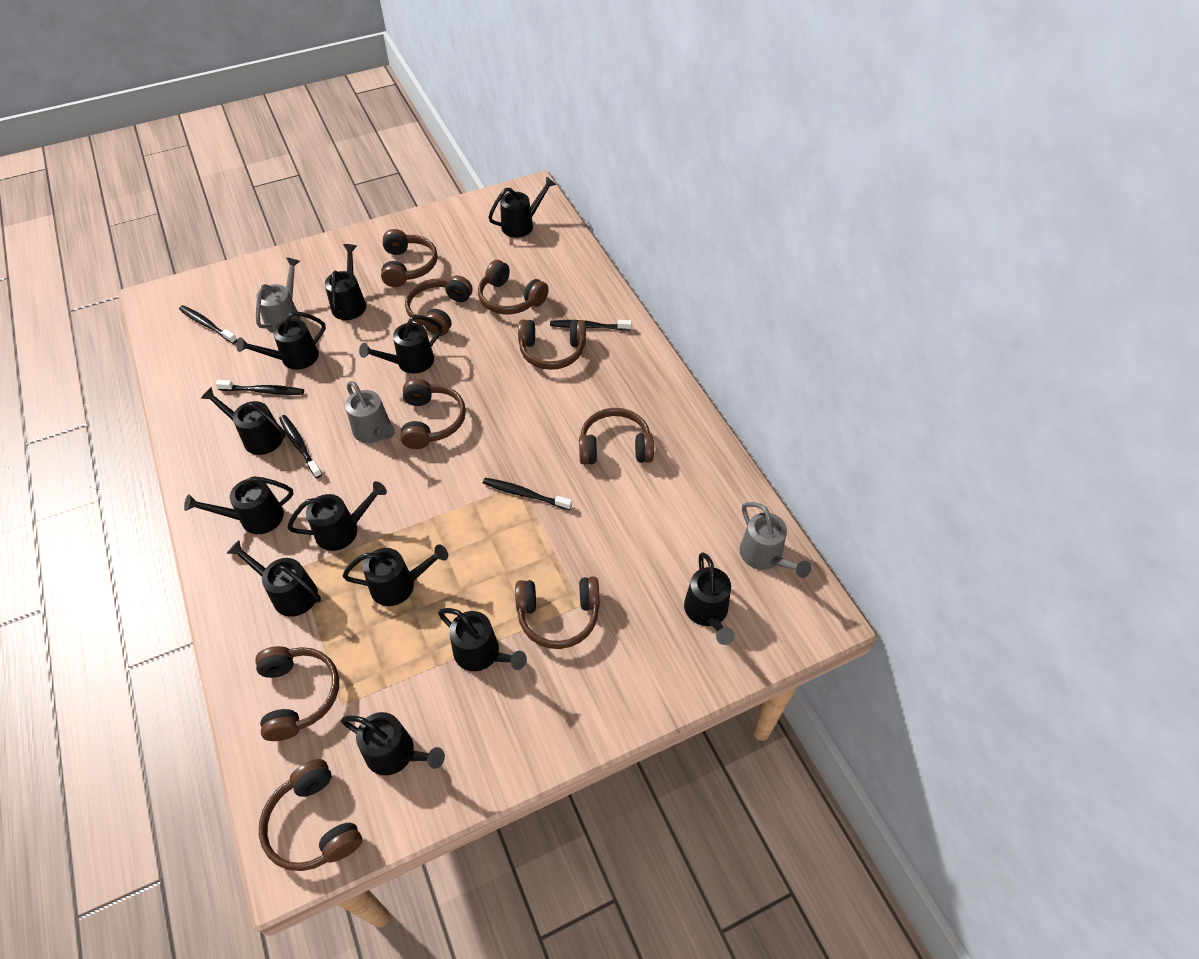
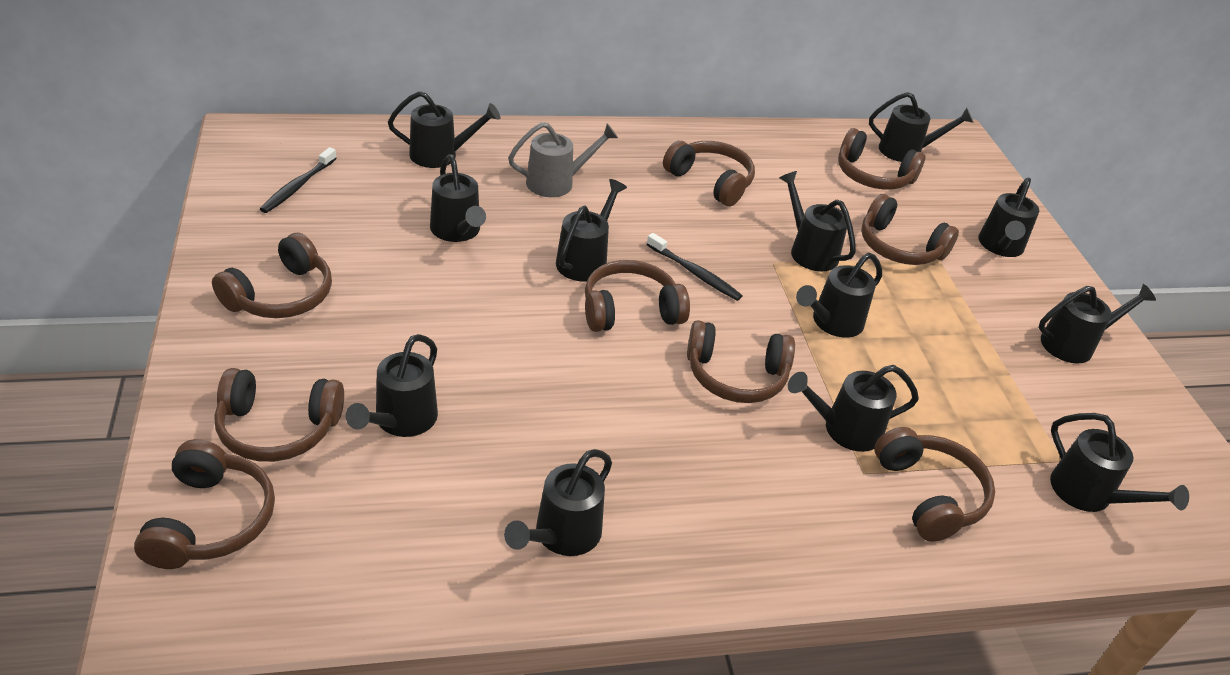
black toothbrush: 5 -> 2
grey watering can: 3 -> 1

